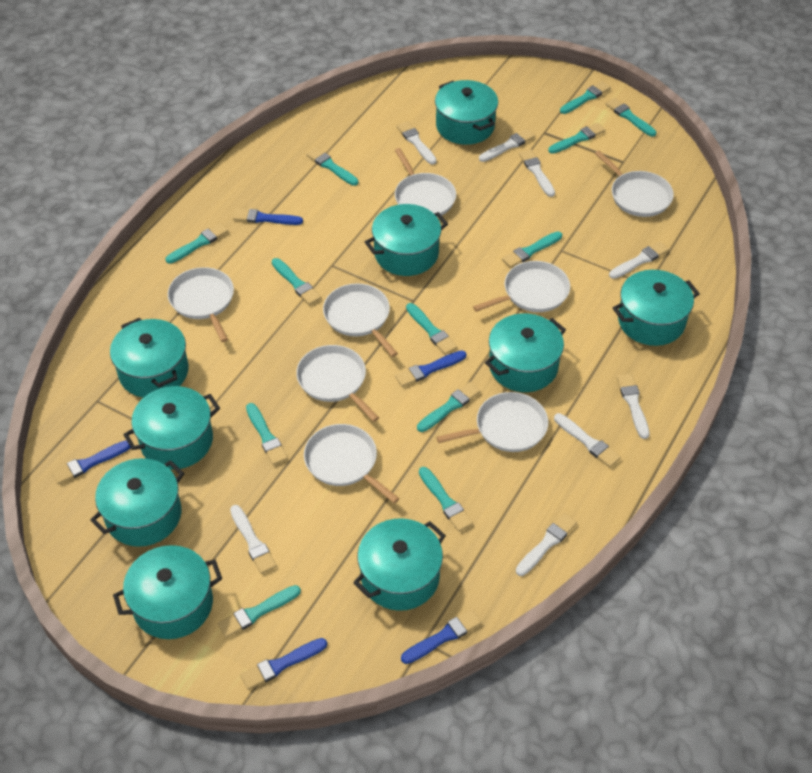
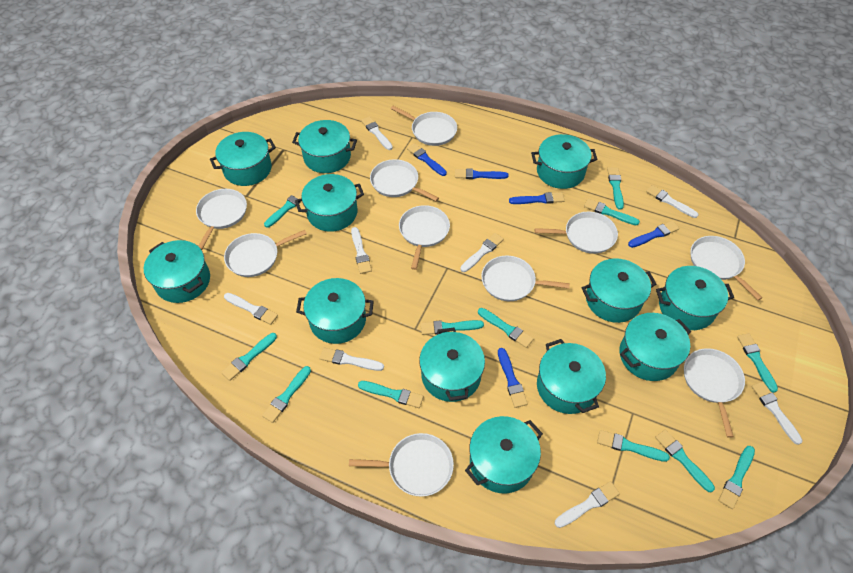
turquoise pot: 9 -> 12
white pan: 8 -> 10

